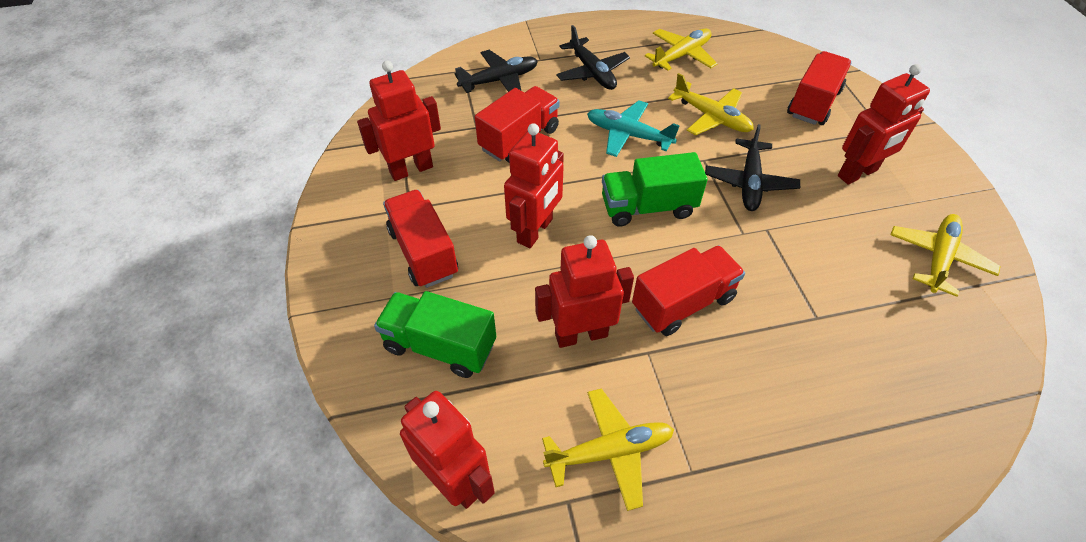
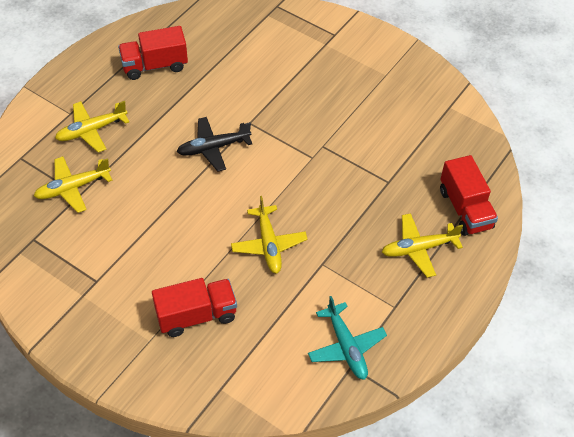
black plane: 3 -> 1
green truck: 2 -> 0
red robot: 5 -> 0
red truck: 4 -> 3

